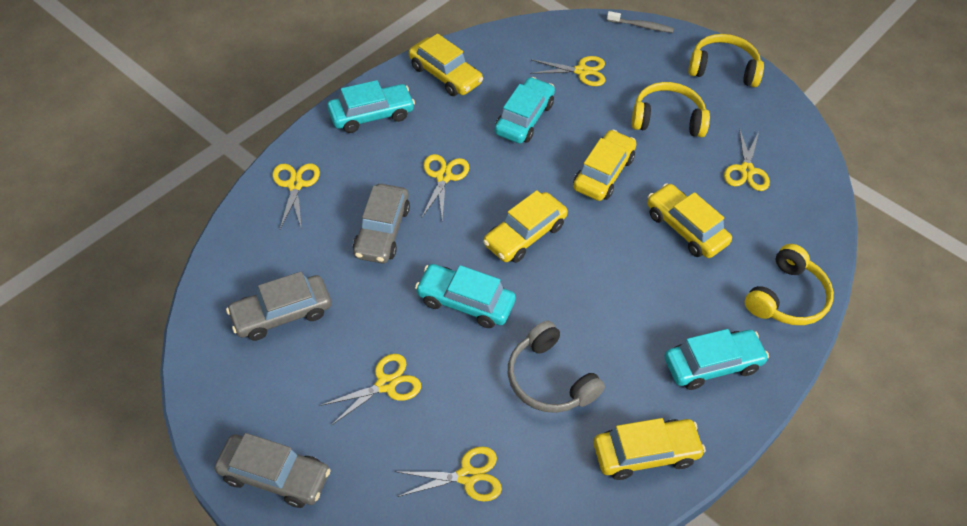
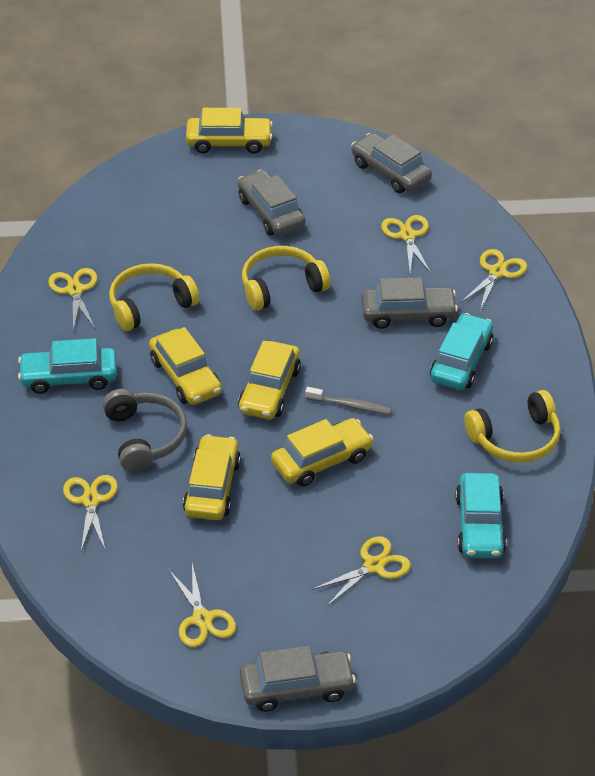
grey car: 3 -> 4
turquoise car: 4 -> 3

